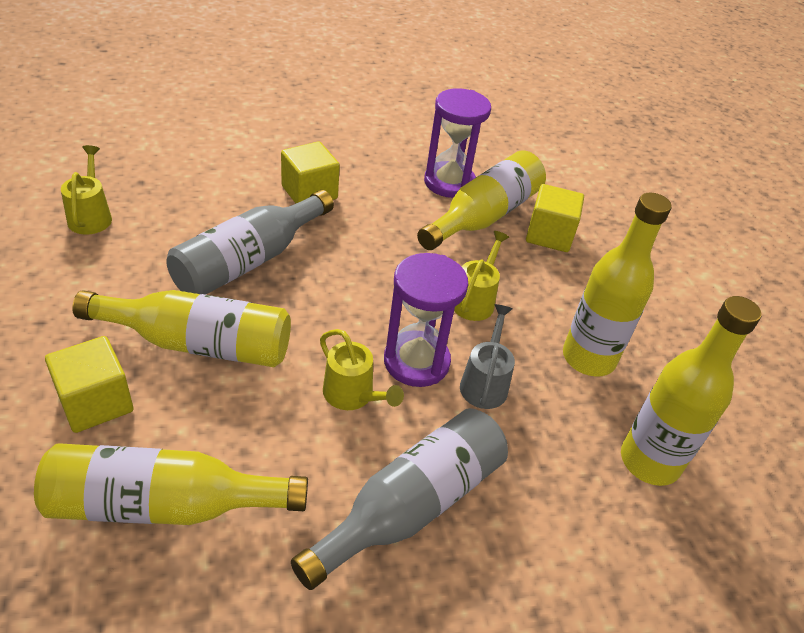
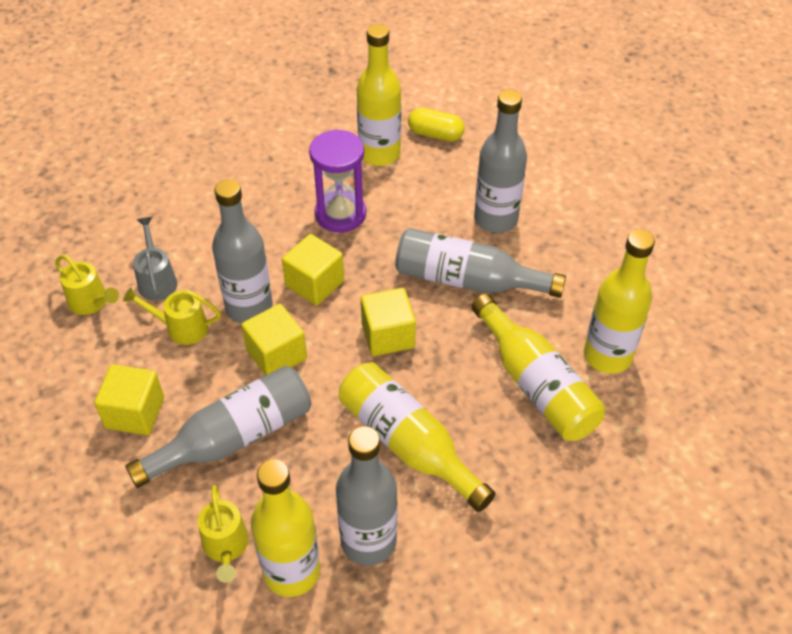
grey bottle: 2 -> 5
purple hourglass: 2 -> 1
yellow capsule: 0 -> 1
yellow cube: 3 -> 4

